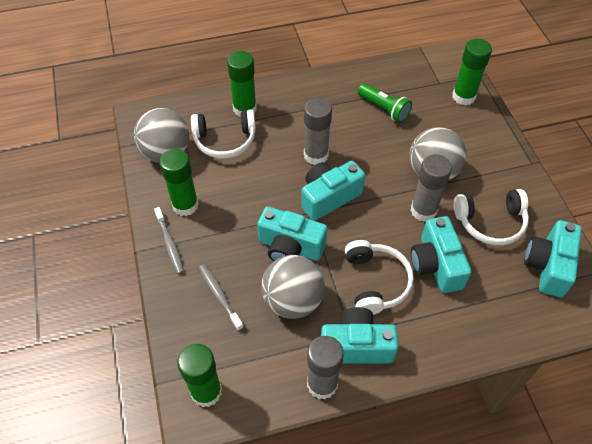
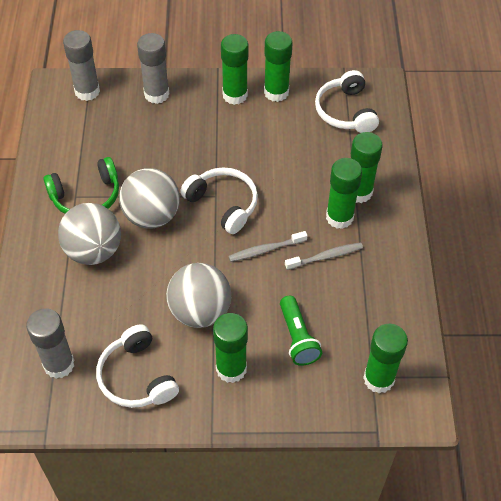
green glue stick: 4 -> 6
green headphones: 0 -> 1
turquoise camera: 5 -> 0

